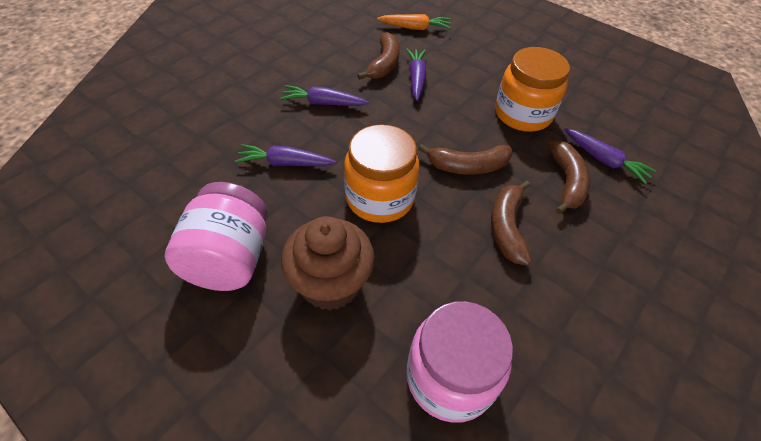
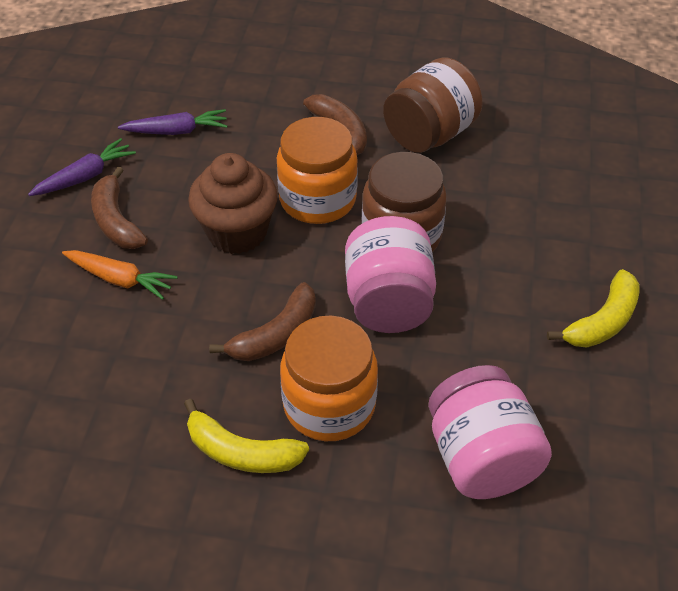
brown banana: 4 -> 3
brown jar: 0 -> 2
purple carrot: 4 -> 2
yellow banana: 0 -> 2

